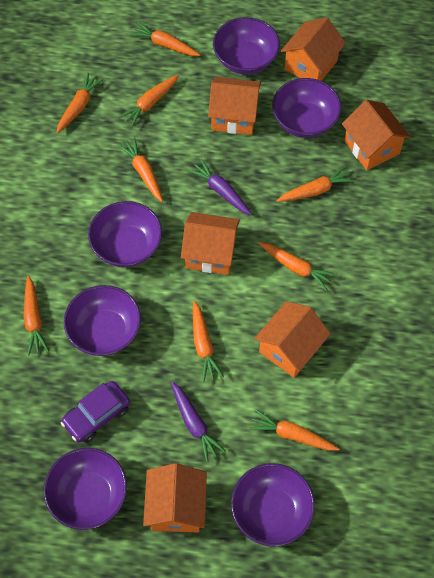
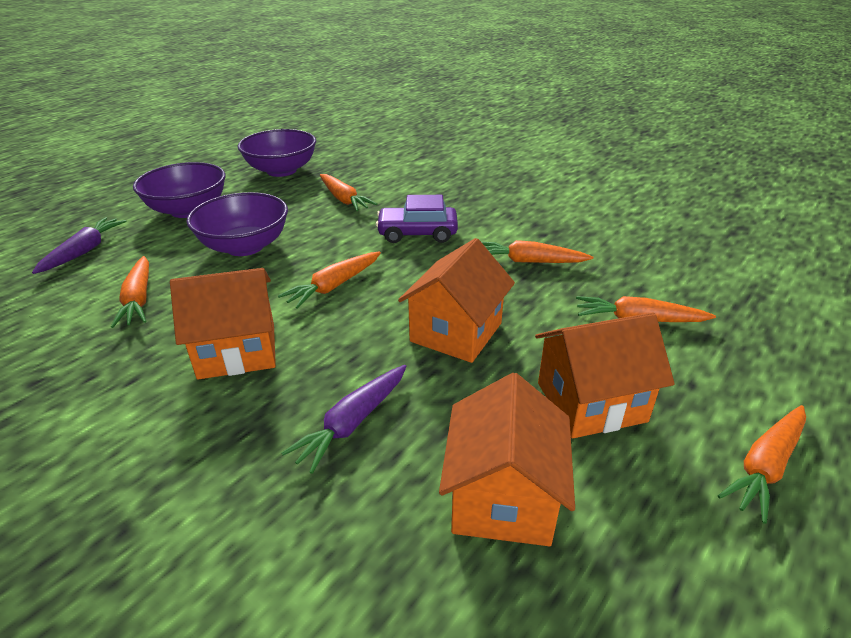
orange carrot: 9 -> 6
orange house: 6 -> 4
purple bowl: 6 -> 3

